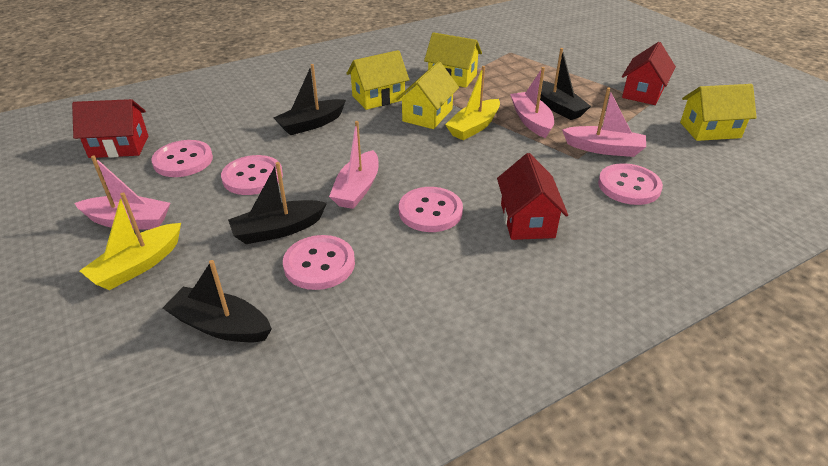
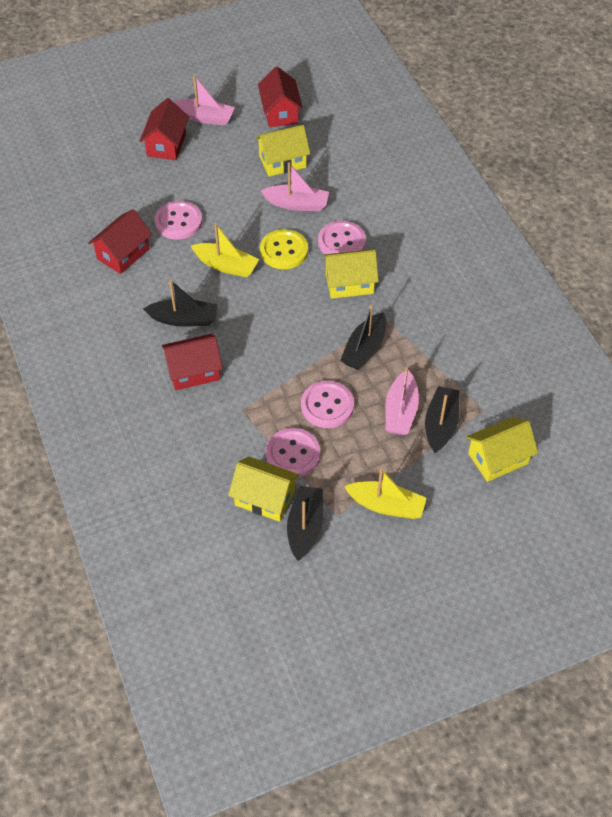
pink boat: 4 -> 3
pink button: 5 -> 4
red house: 3 -> 4
yellow button: 0 -> 1

